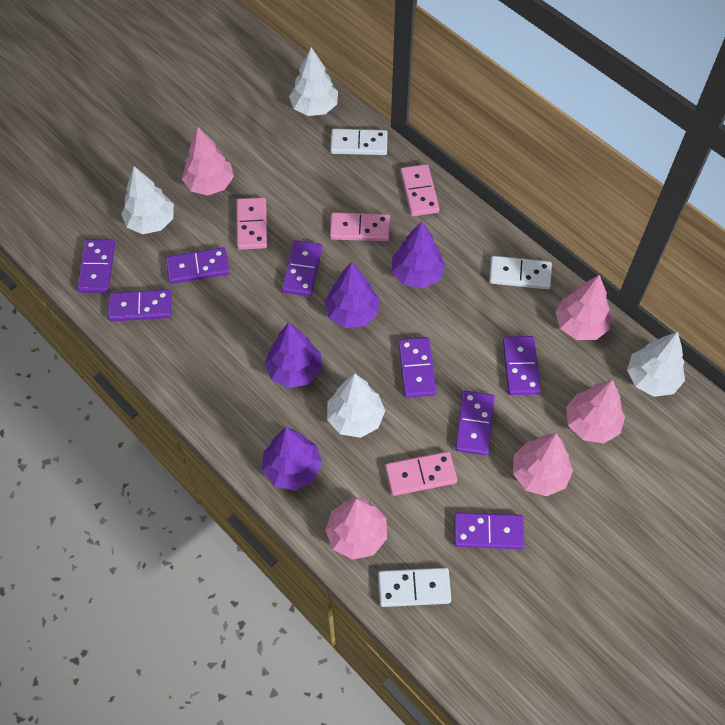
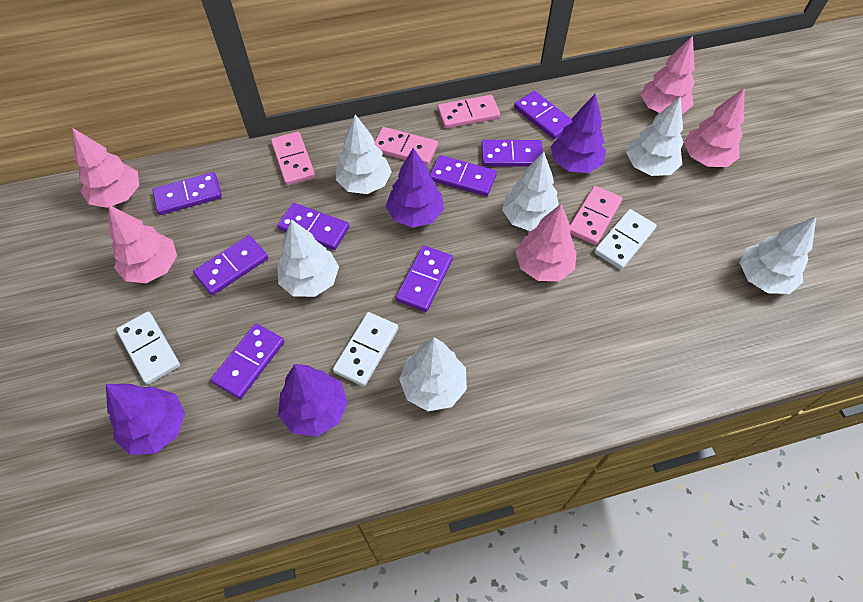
white tree: 4 -> 6

